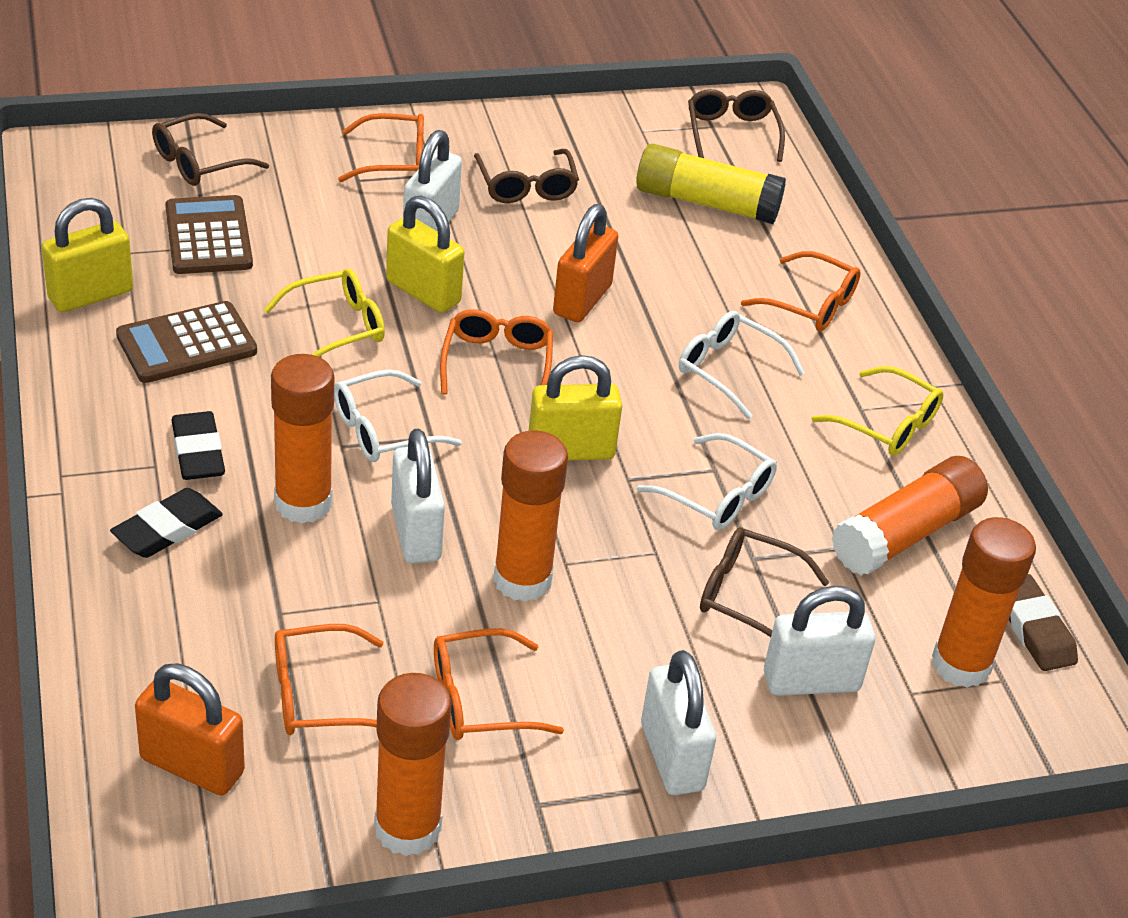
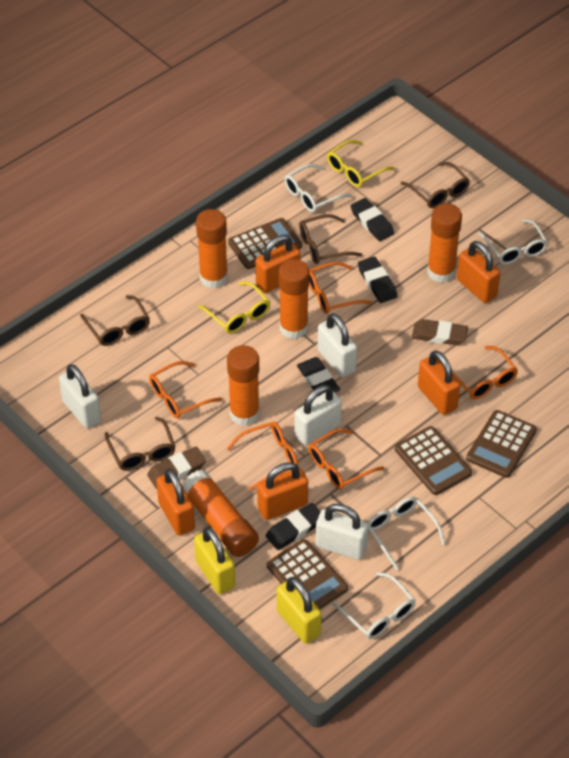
black eraser: 2 -> 4
brown calculator: 2 -> 4
brown eraser: 1 -> 2
orange padlock: 2 -> 5
white glasses: 3 -> 4
yellow glue stick: 1 -> 0
yellow padlock: 3 -> 2

